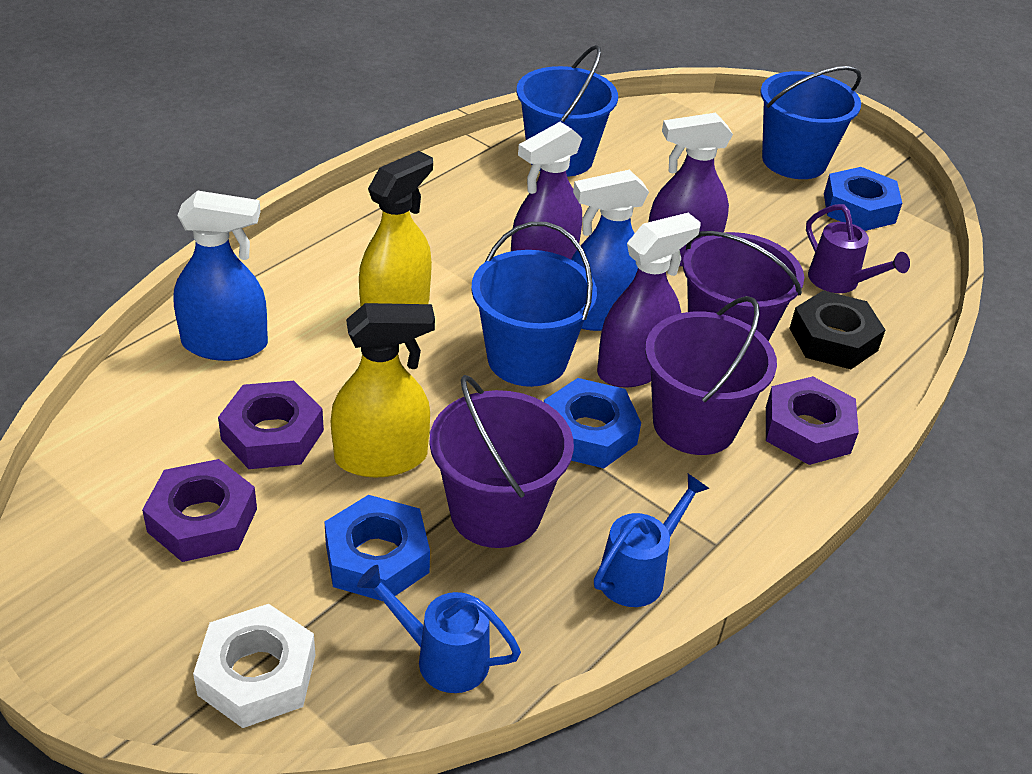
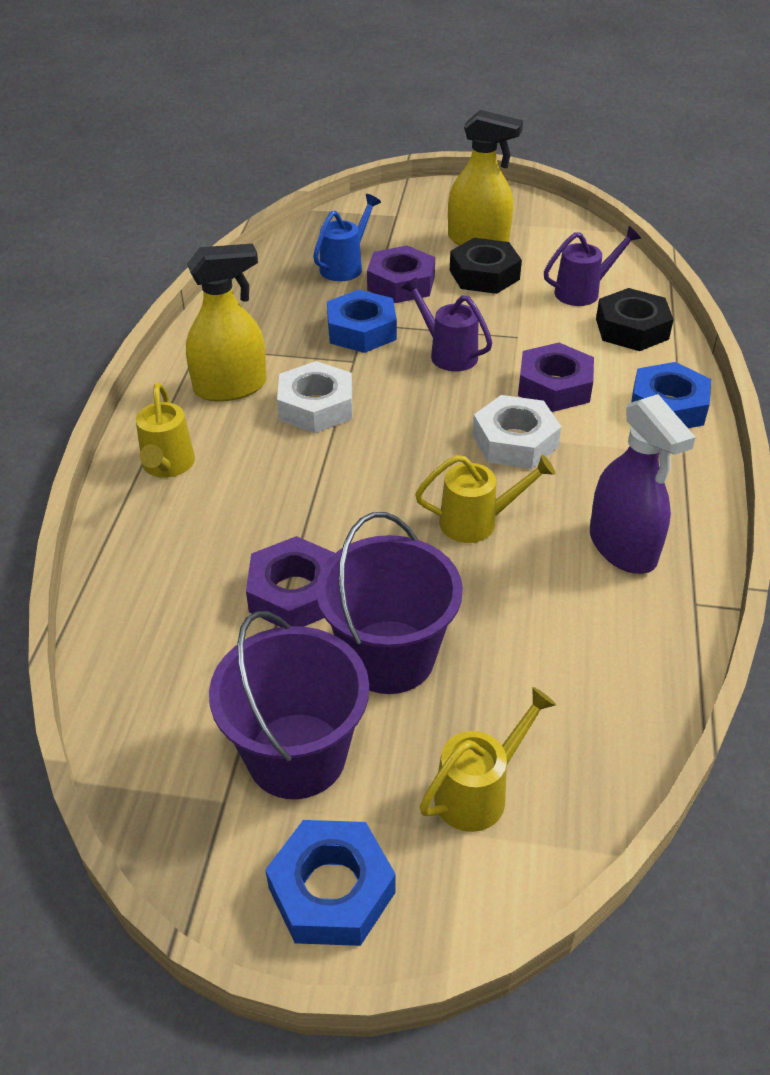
black nut: 1 -> 2
blue bucket: 3 -> 0
blue spray bottle: 2 -> 0
blue watering can: 2 -> 1
purple bucket: 3 -> 2
purple spray bottle: 3 -> 1
purple watering can: 1 -> 2
white nut: 1 -> 2
yellow watering can: 0 -> 3

